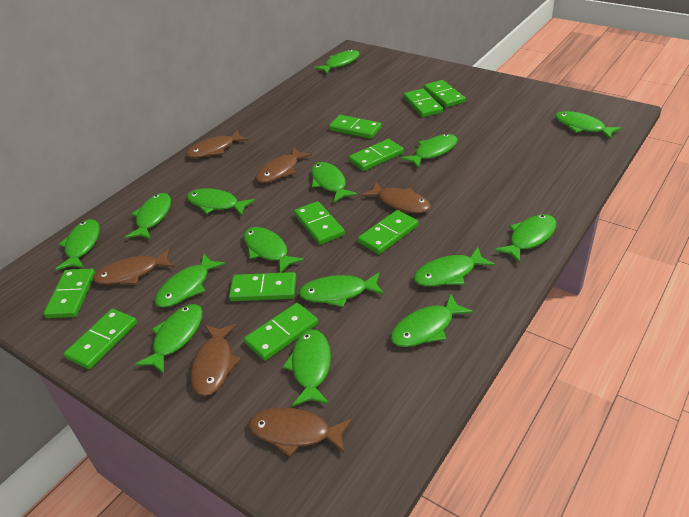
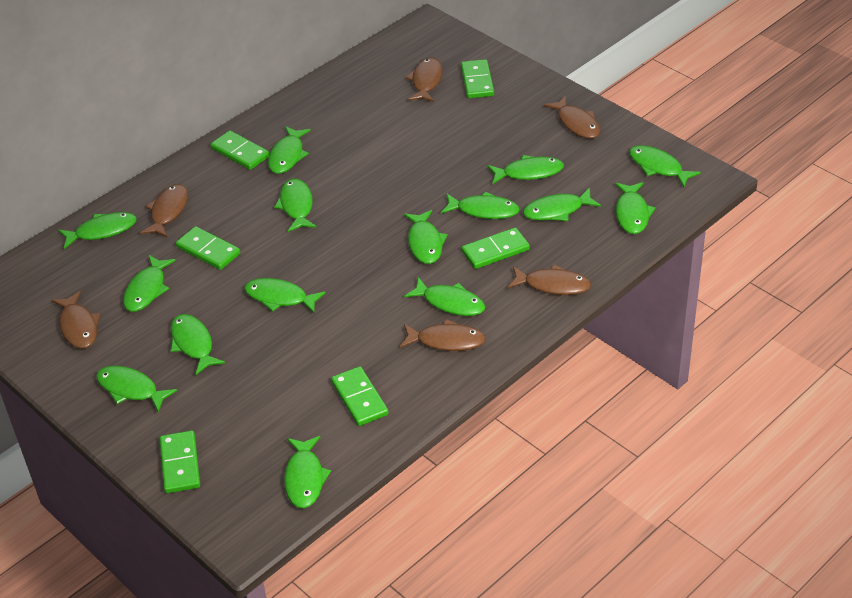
green domino: 10 -> 6

